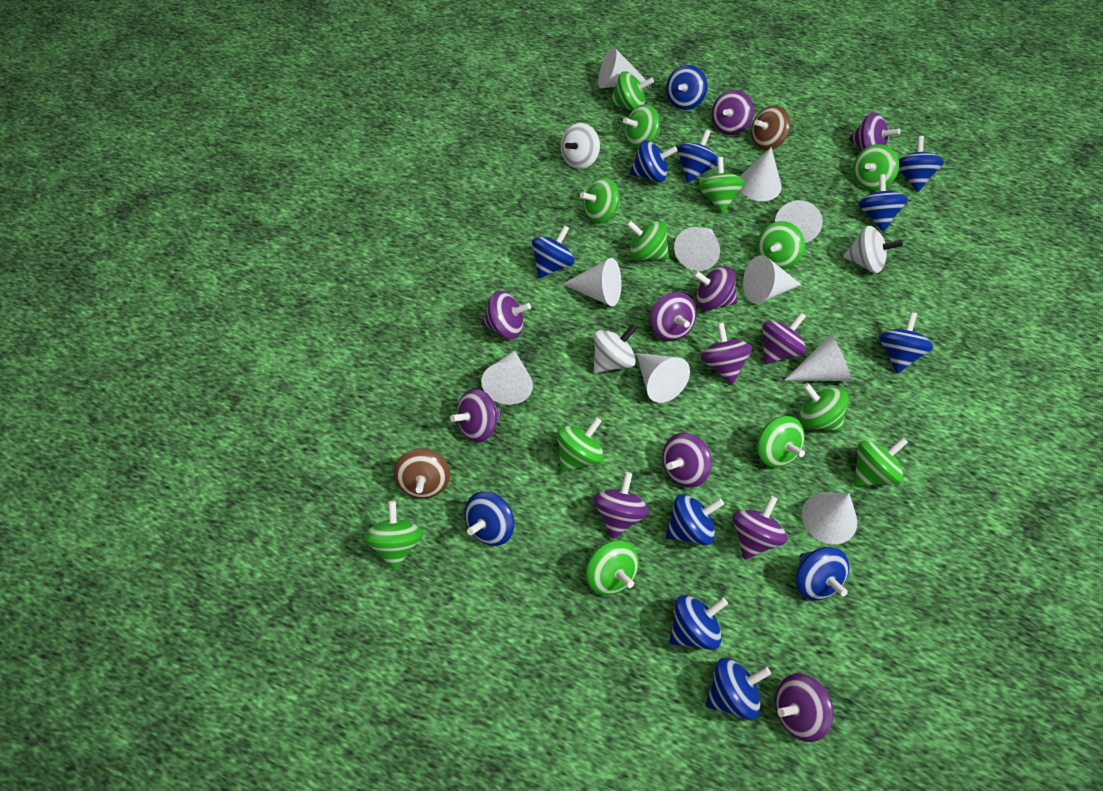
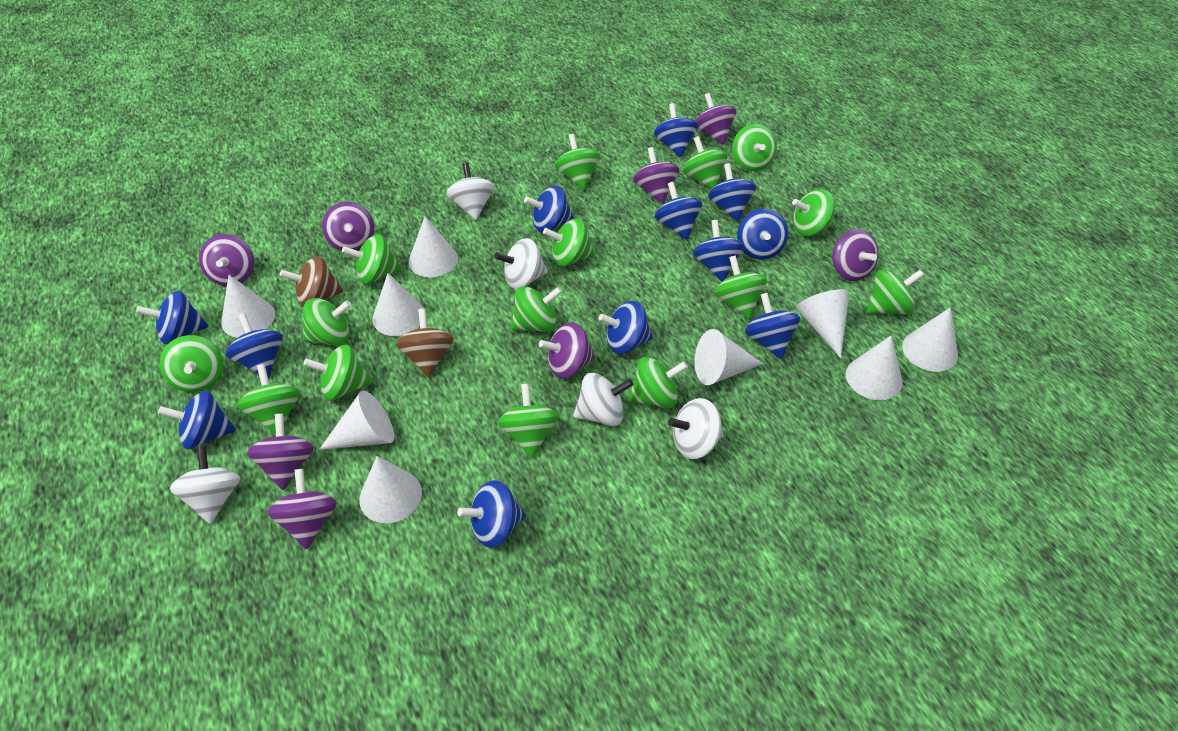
green spinning top: 13 -> 15
purple spinning top: 12 -> 8
white cone: 10 -> 9
white spinning top: 3 -> 5

